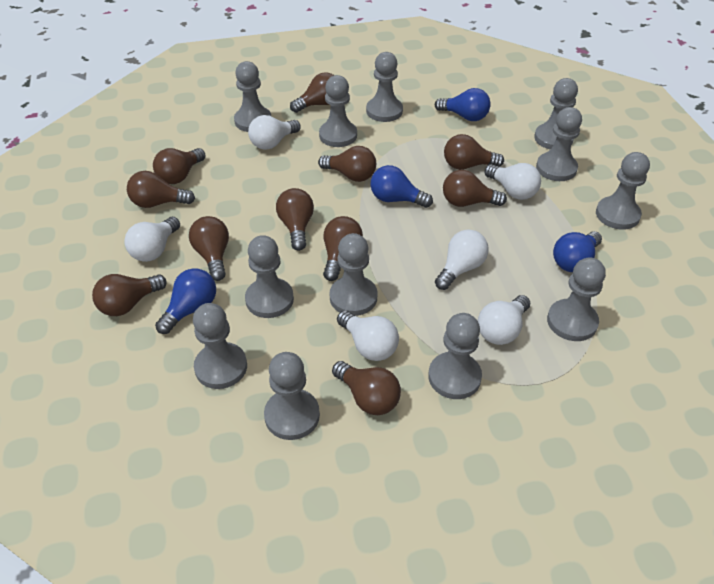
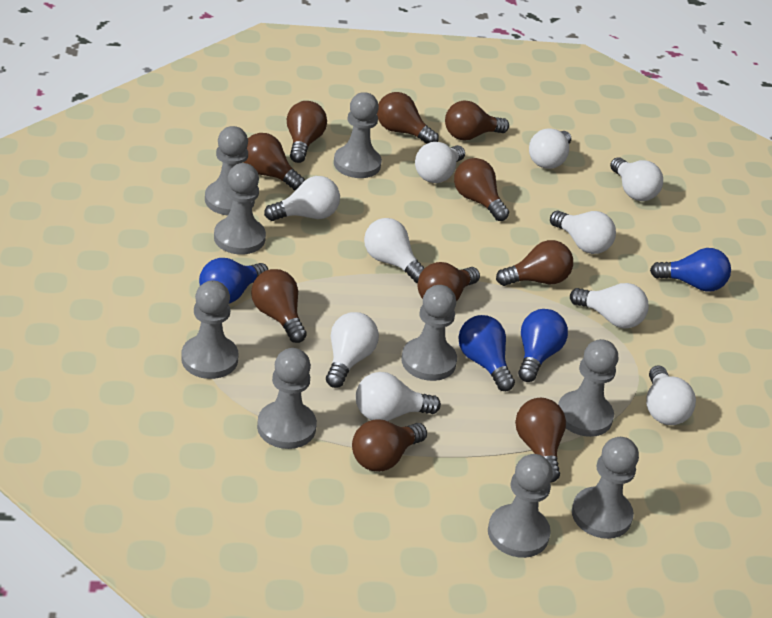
brown light bulb: 11 -> 10
grey pawn: 12 -> 9
white light bulb: 6 -> 10

